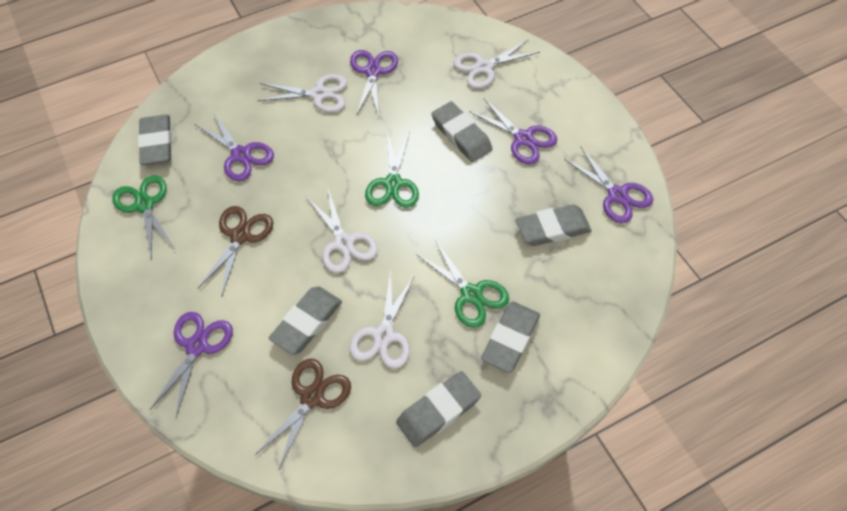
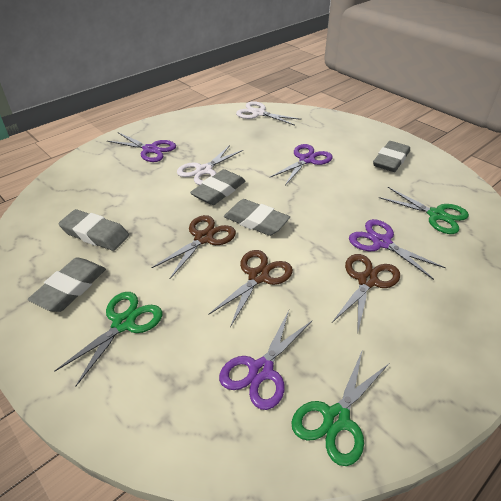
brown scissors: 2 -> 3
grey eraser: 6 -> 5
purple scissors: 5 -> 4
white scissors: 4 -> 2

